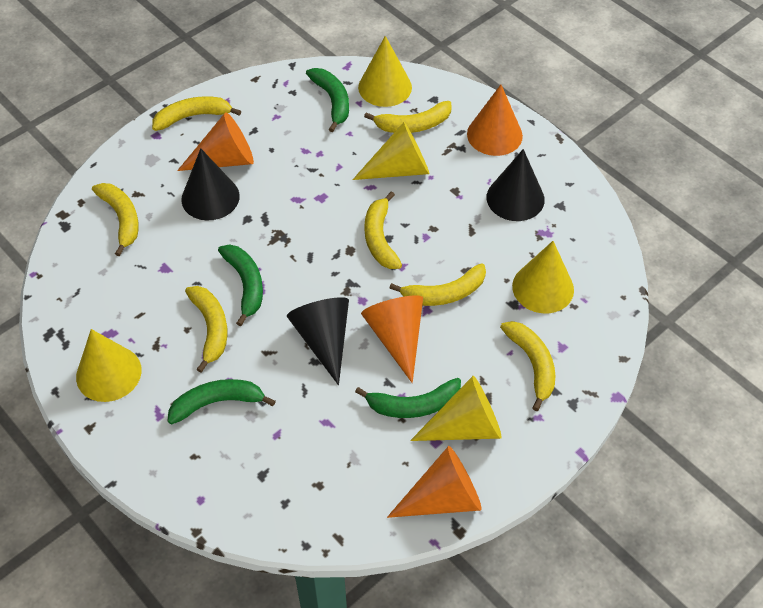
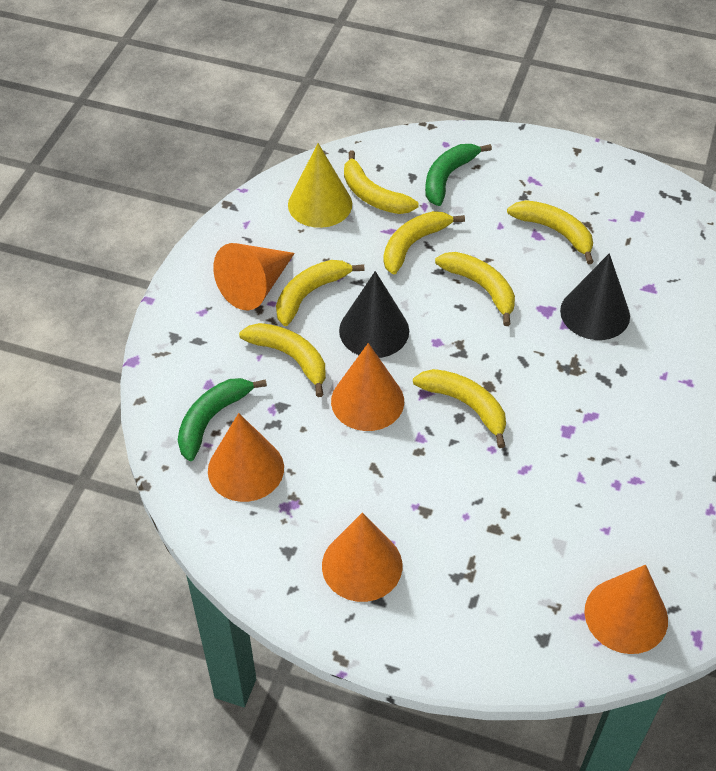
black cone: 3 -> 2
green banana: 4 -> 2
orange cone: 4 -> 5
yellow cone: 5 -> 1

